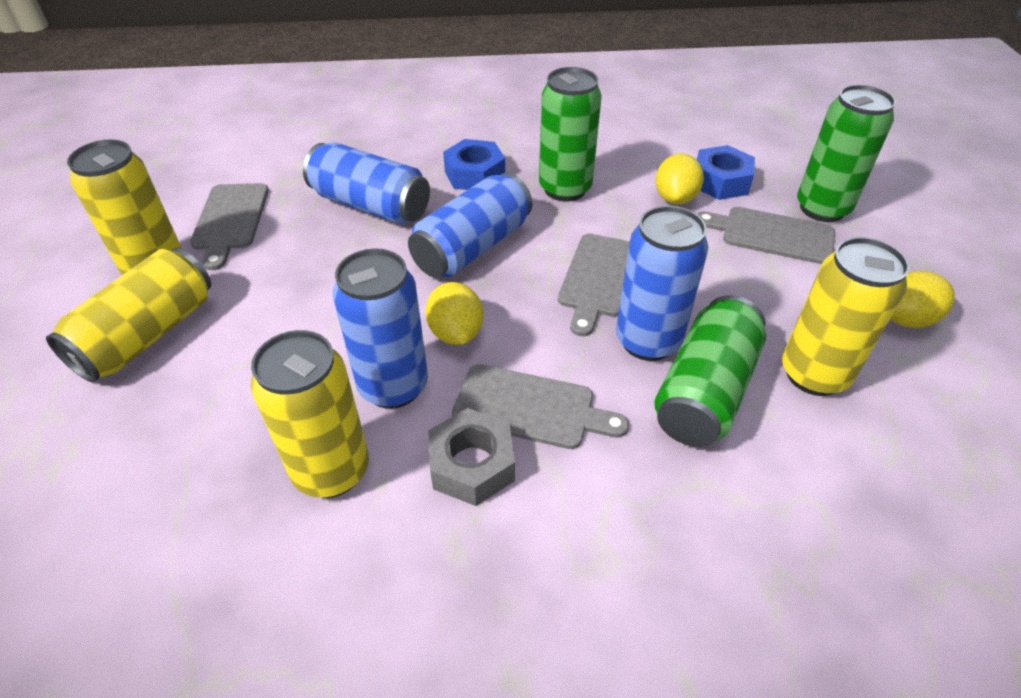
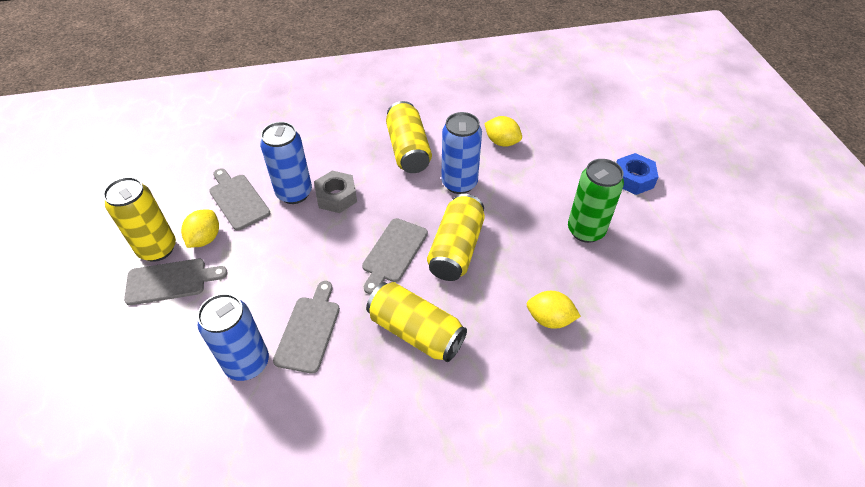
blue can: 4 -> 3
blue nut: 2 -> 1
green can: 3 -> 1

